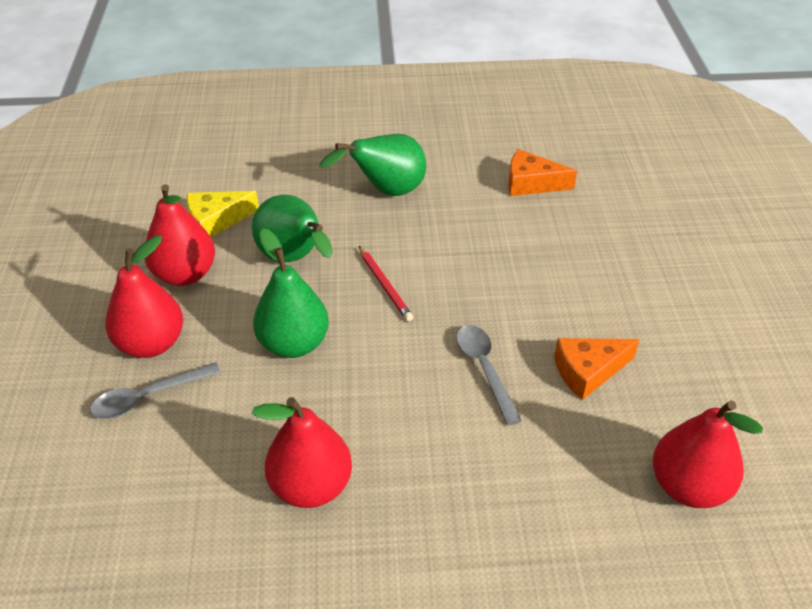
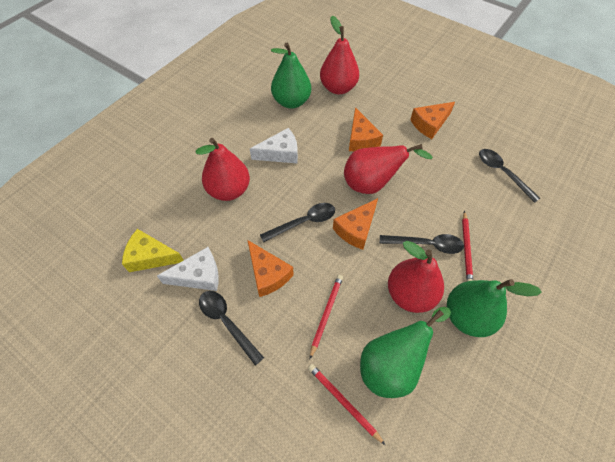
black spoon: 0 -> 4
grey spoon: 2 -> 0
orange cheese: 2 -> 4
red pencil: 1 -> 3
white cheese: 0 -> 2

